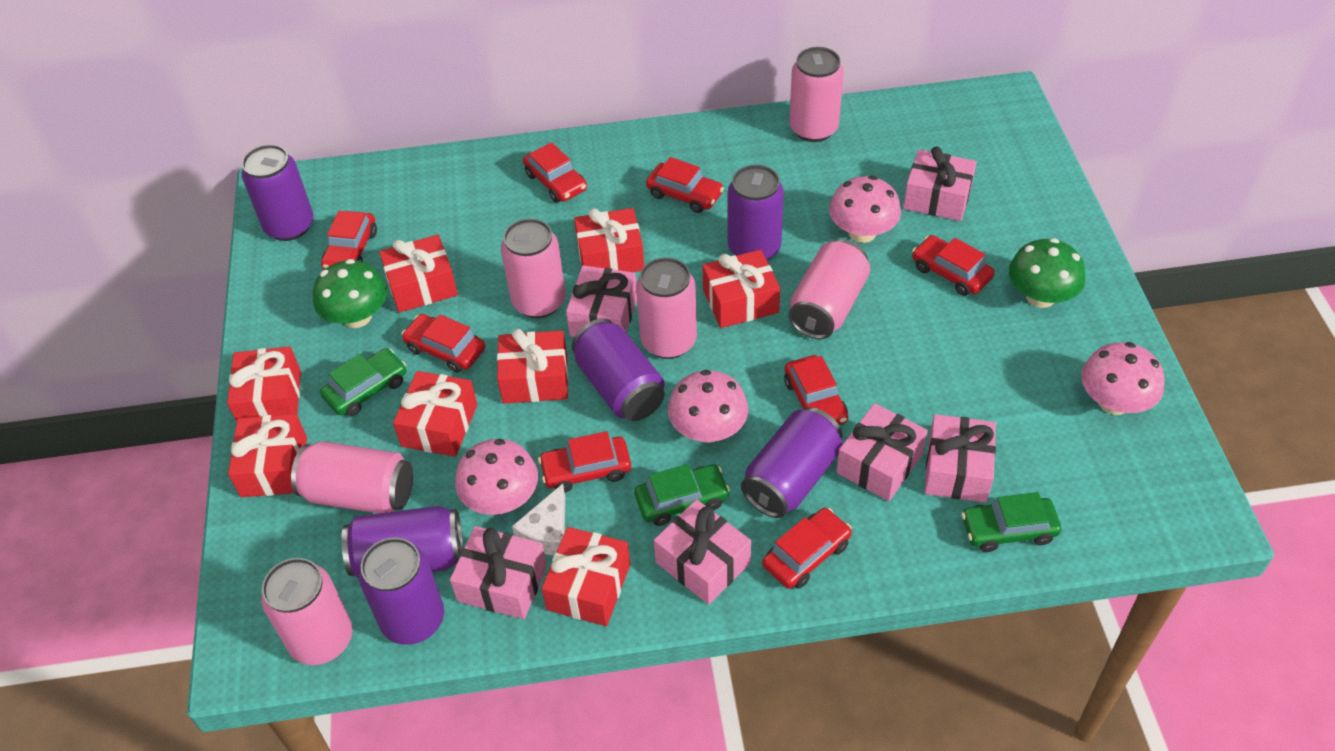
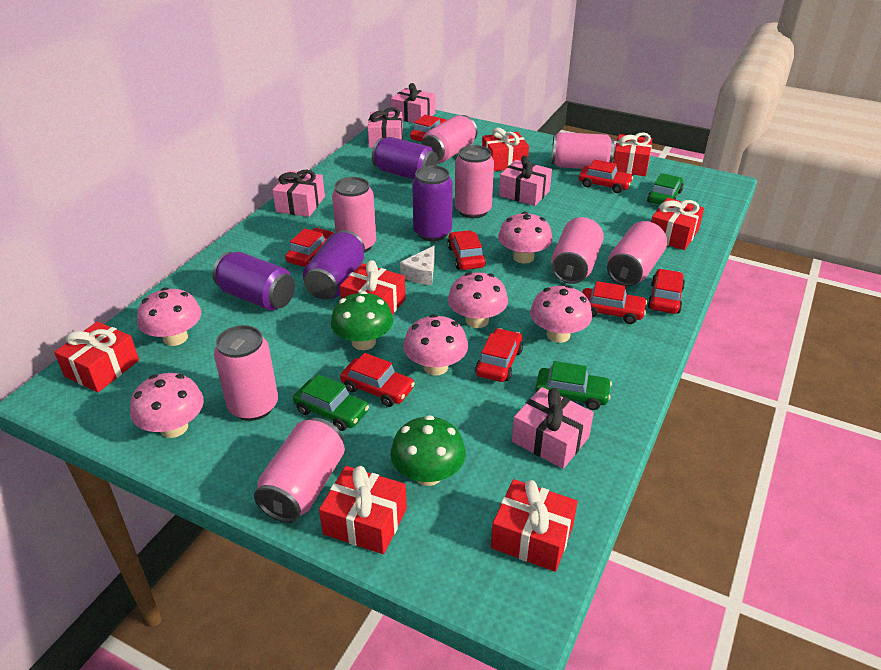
pink can: 6 -> 8
pink gift: 6 -> 5
pink mushroom: 4 -> 6
purple can: 6 -> 4
red gift: 8 -> 7

